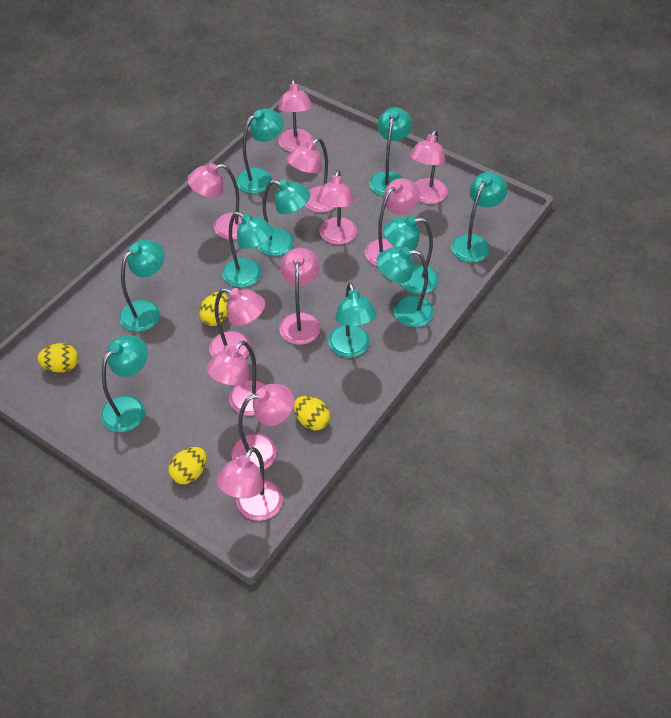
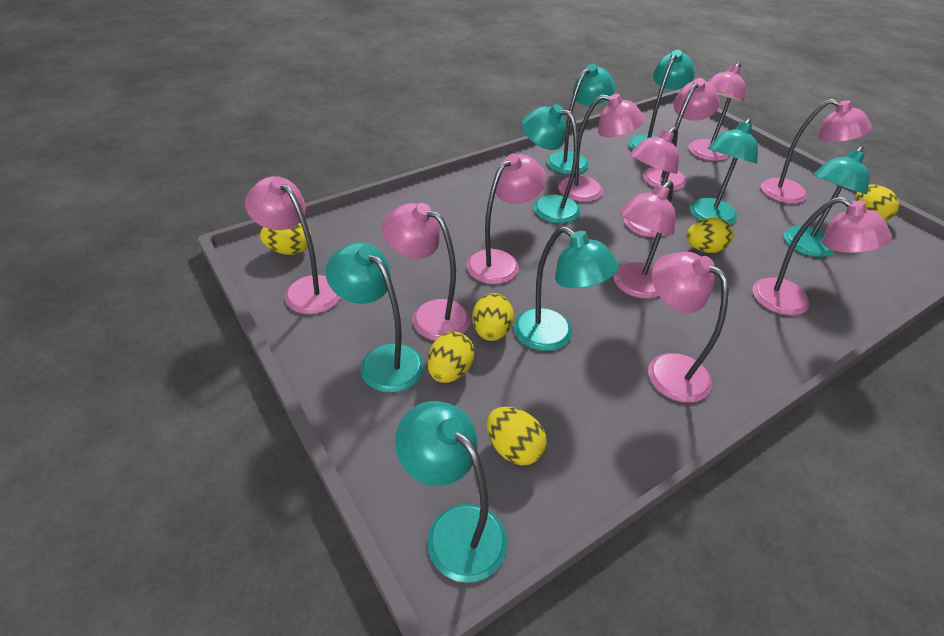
turquoise lamp: 10 -> 8
yellow egg: 4 -> 6

